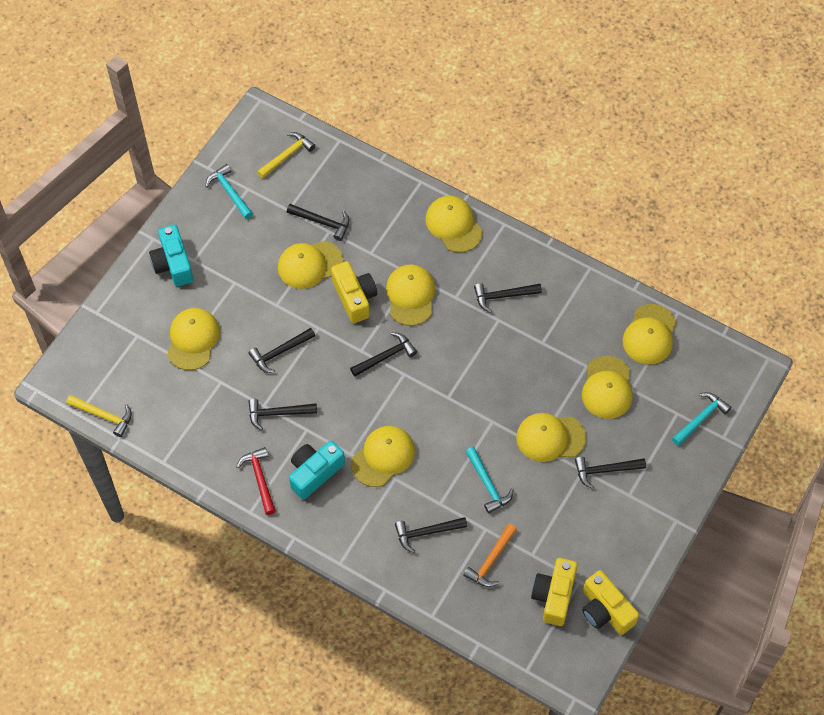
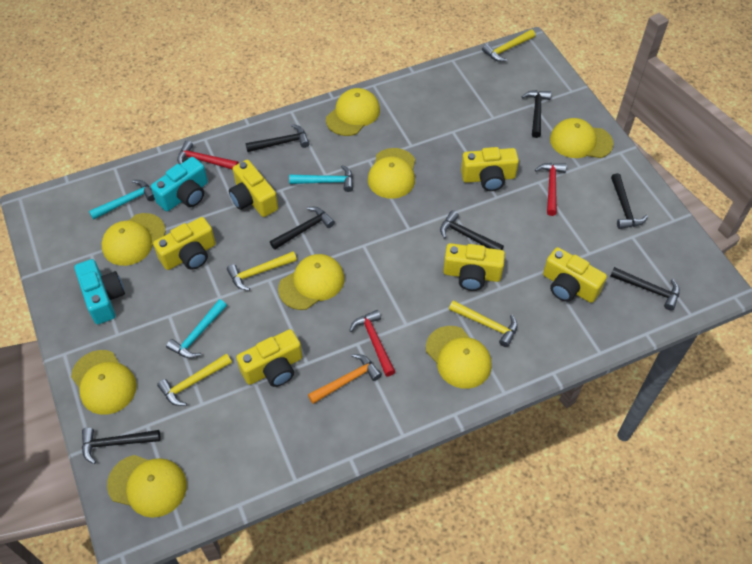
red hammer: 1 -> 3
yellow camera: 3 -> 6
yellow hammer: 2 -> 4

